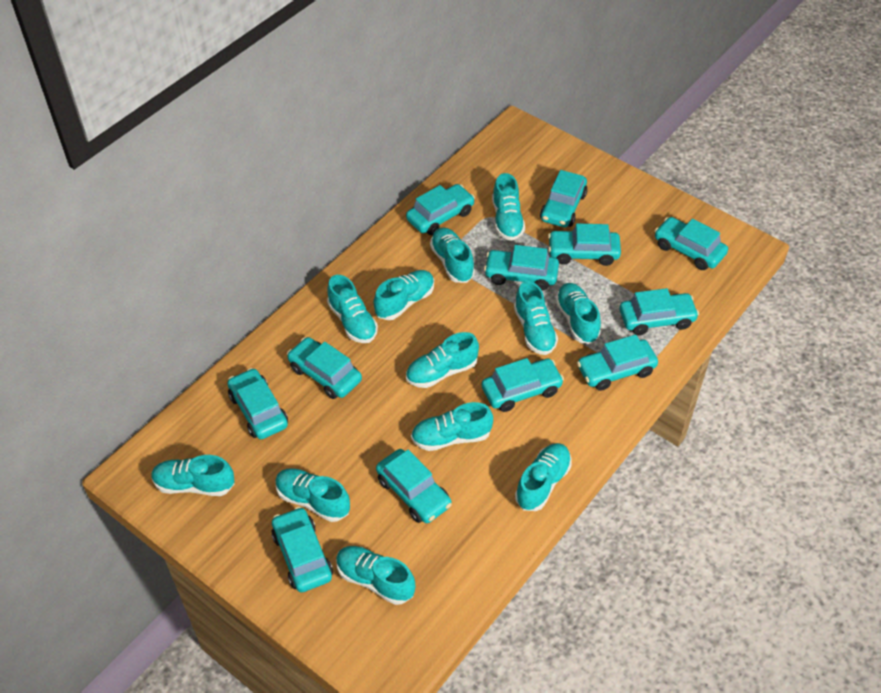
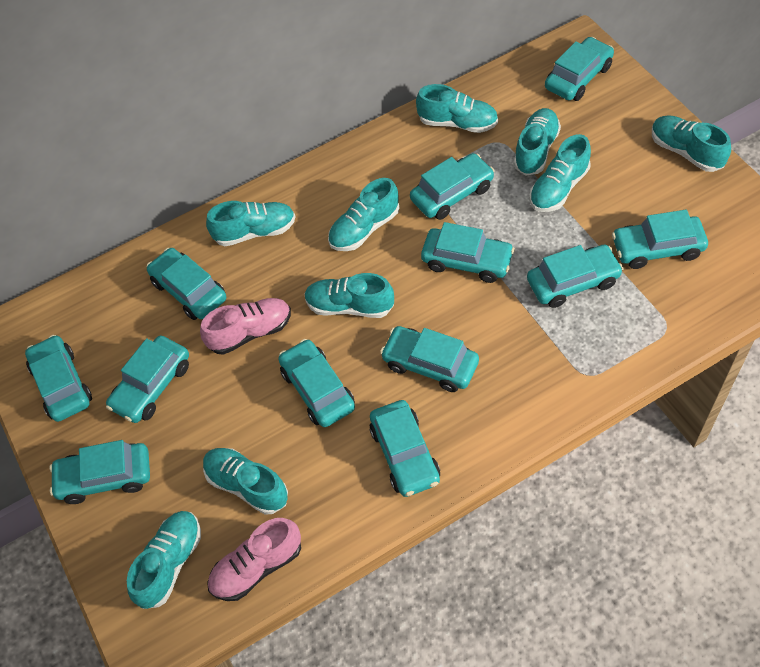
pink shoe: 0 -> 2
turquoise shoe: 12 -> 9

